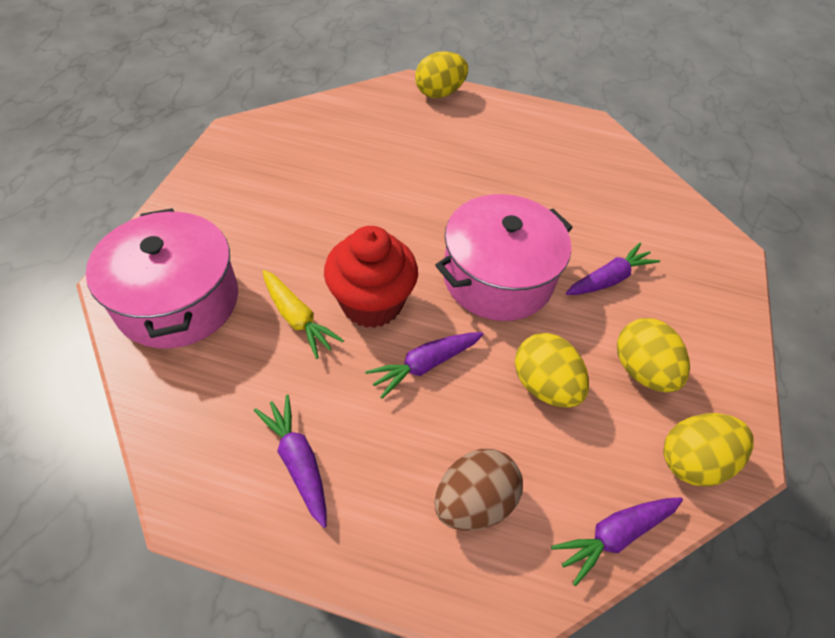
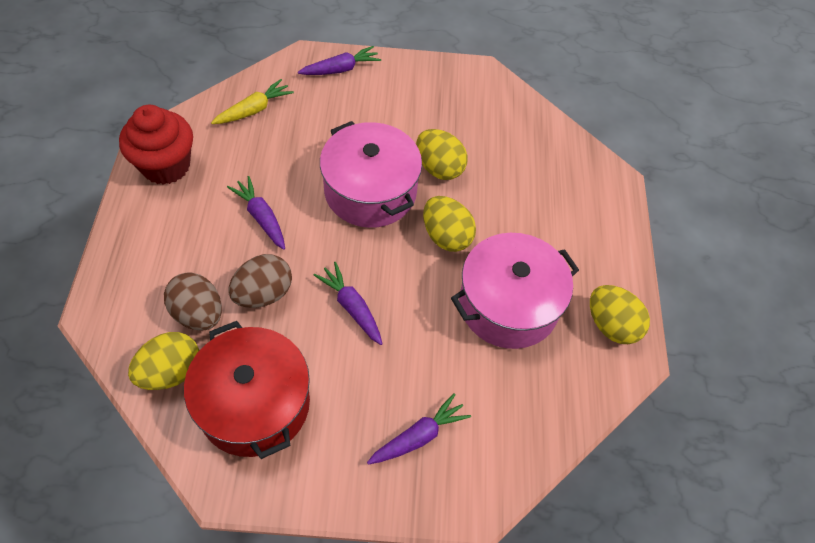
brown egg: 1 -> 2
red pot: 0 -> 1

